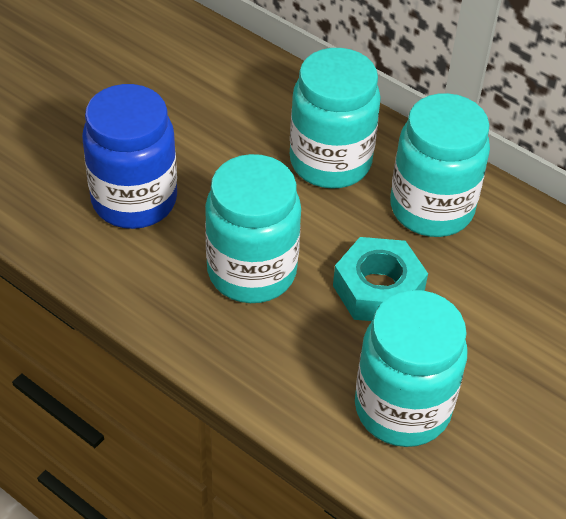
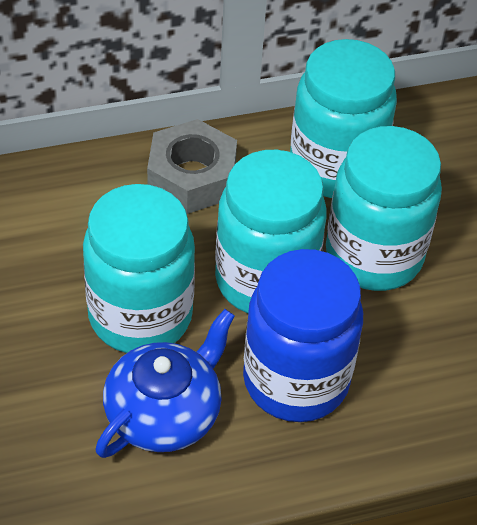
blue teapot: 0 -> 1
grey nut: 0 -> 1
turquoise nut: 1 -> 0

